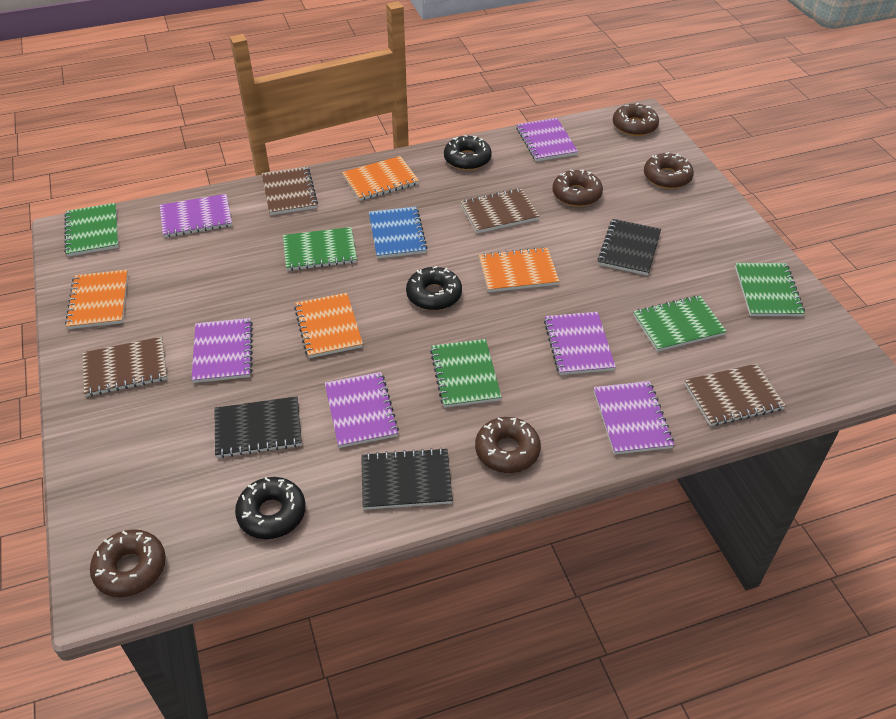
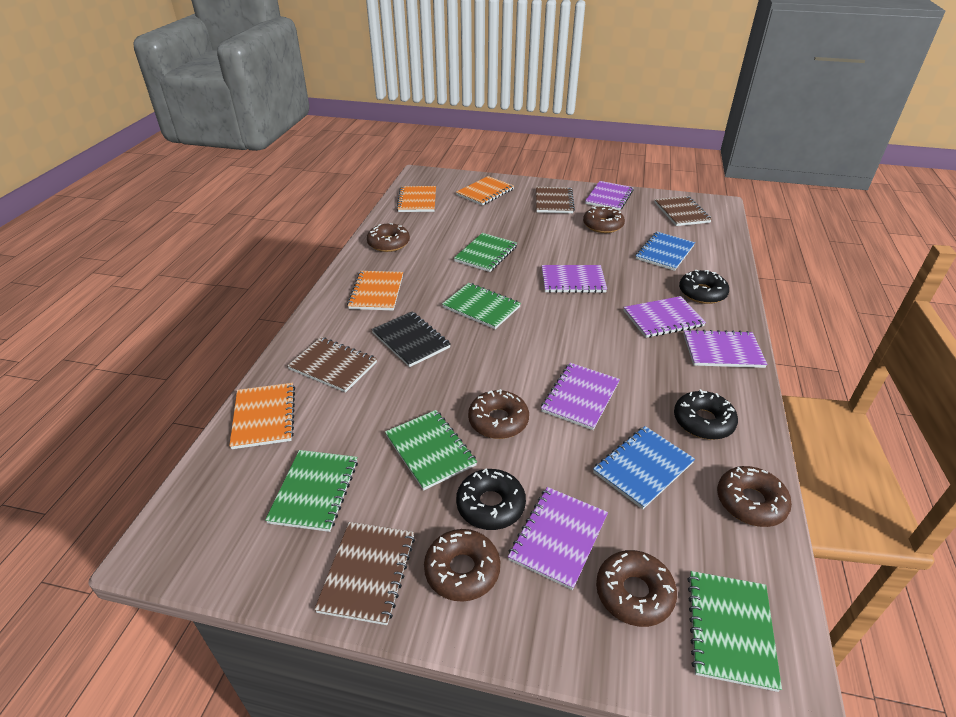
black notebook: 3 -> 1
blue notebook: 1 -> 2
brown donut: 5 -> 6

